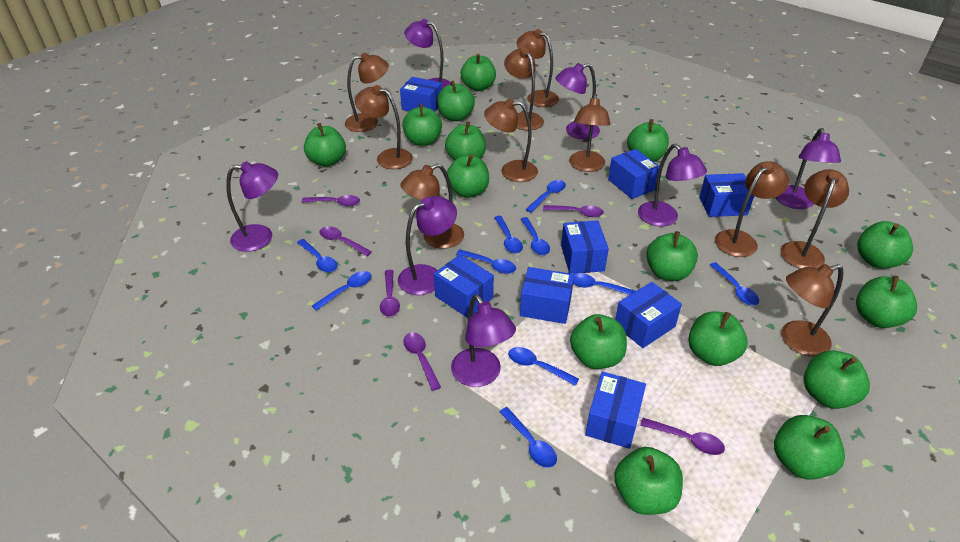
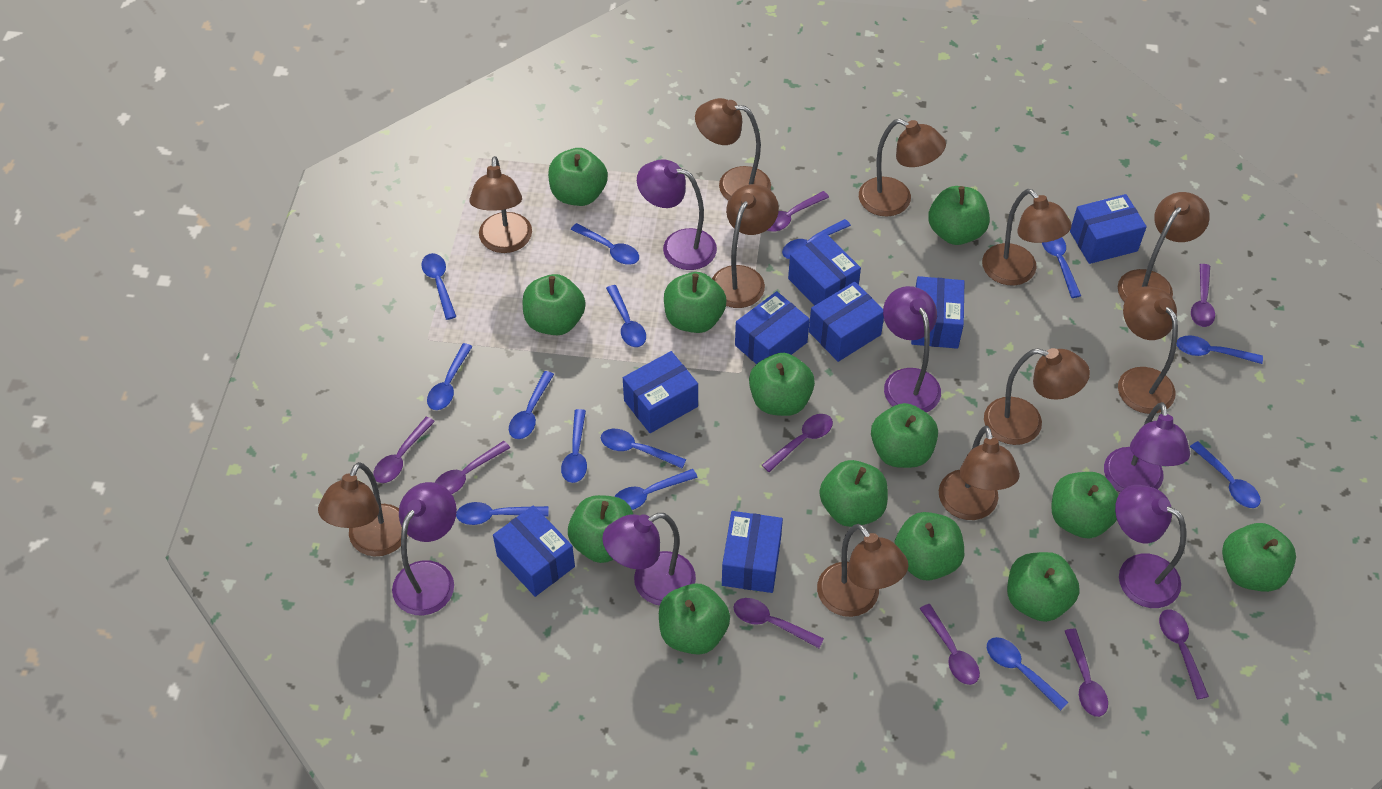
blue spoon: 10 -> 14
brown lamp: 10 -> 11
green apple: 15 -> 13
purple lamp: 7 -> 6
purple spoon: 6 -> 9

